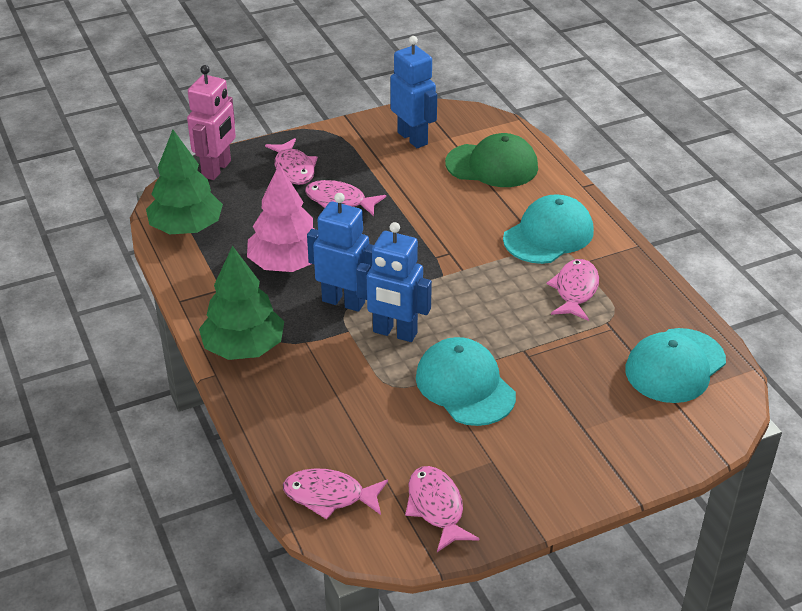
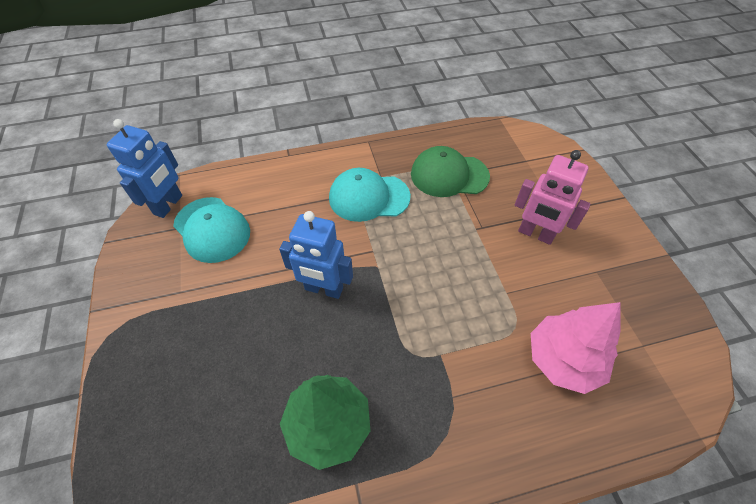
blue robot: 3 -> 2
green tree: 2 -> 1
pink fish: 5 -> 0
turquoise cap: 3 -> 2

